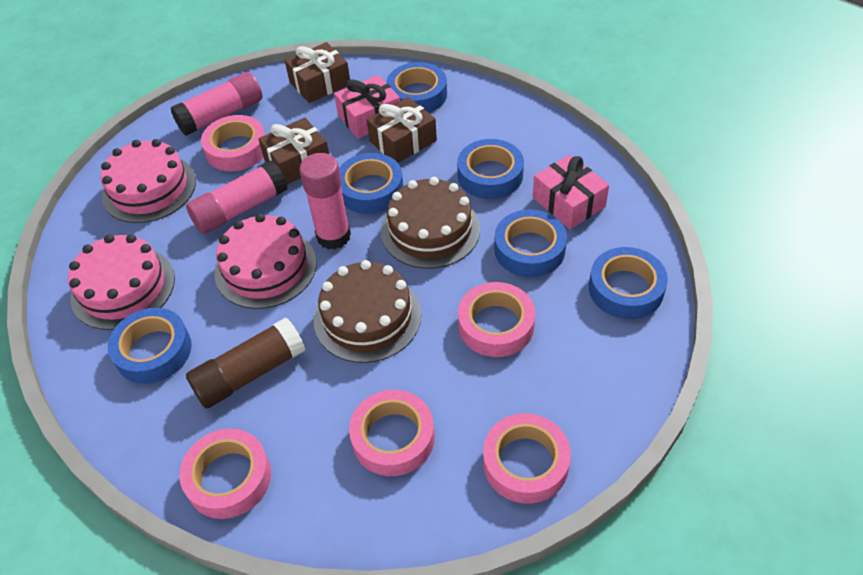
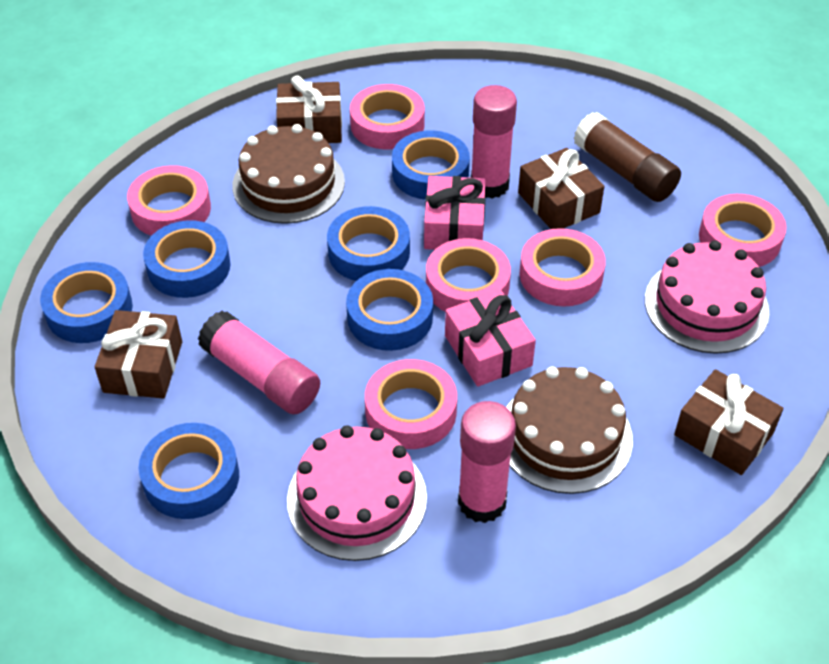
brown gift: 3 -> 4
pink cake: 3 -> 2
pink tape: 5 -> 6

